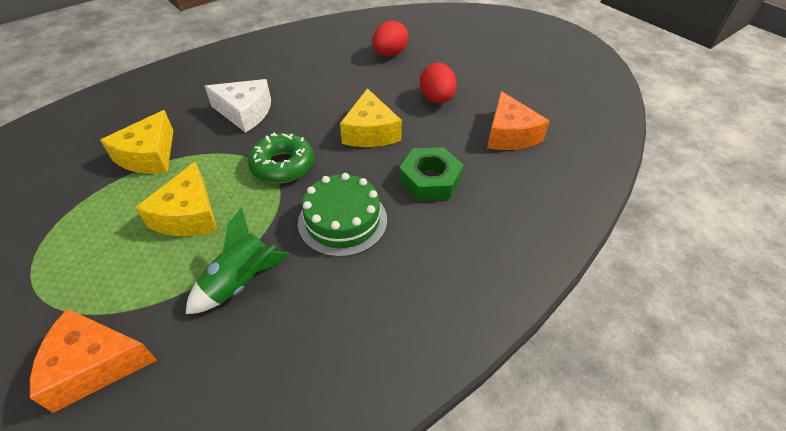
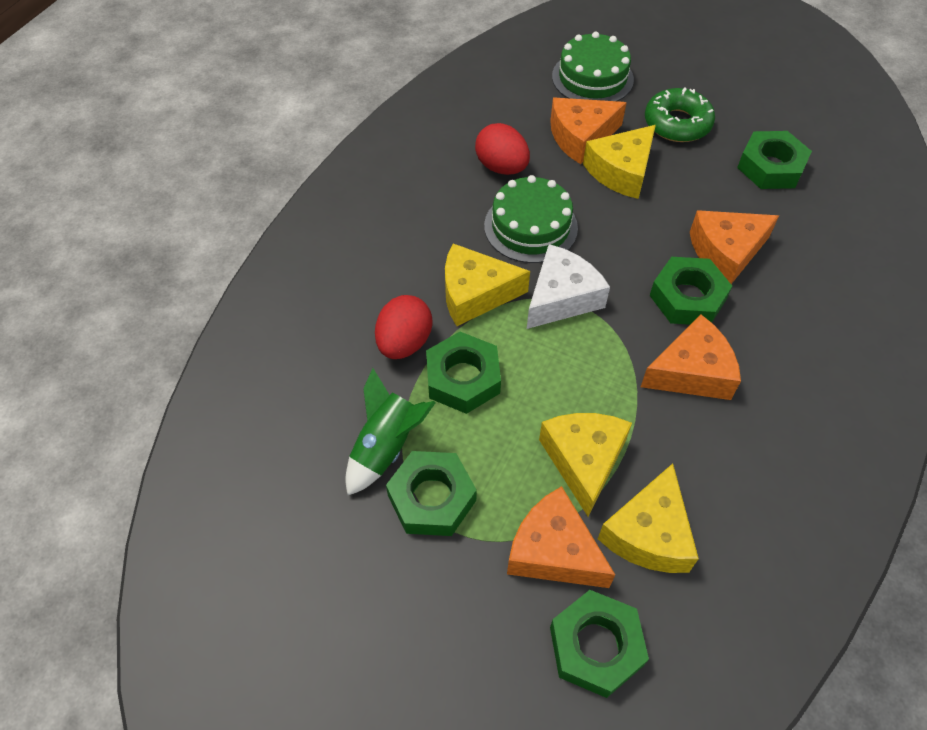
green cake: 1 -> 2
green nut: 1 -> 5
orange cheese: 2 -> 4
yellow cheese: 3 -> 4

